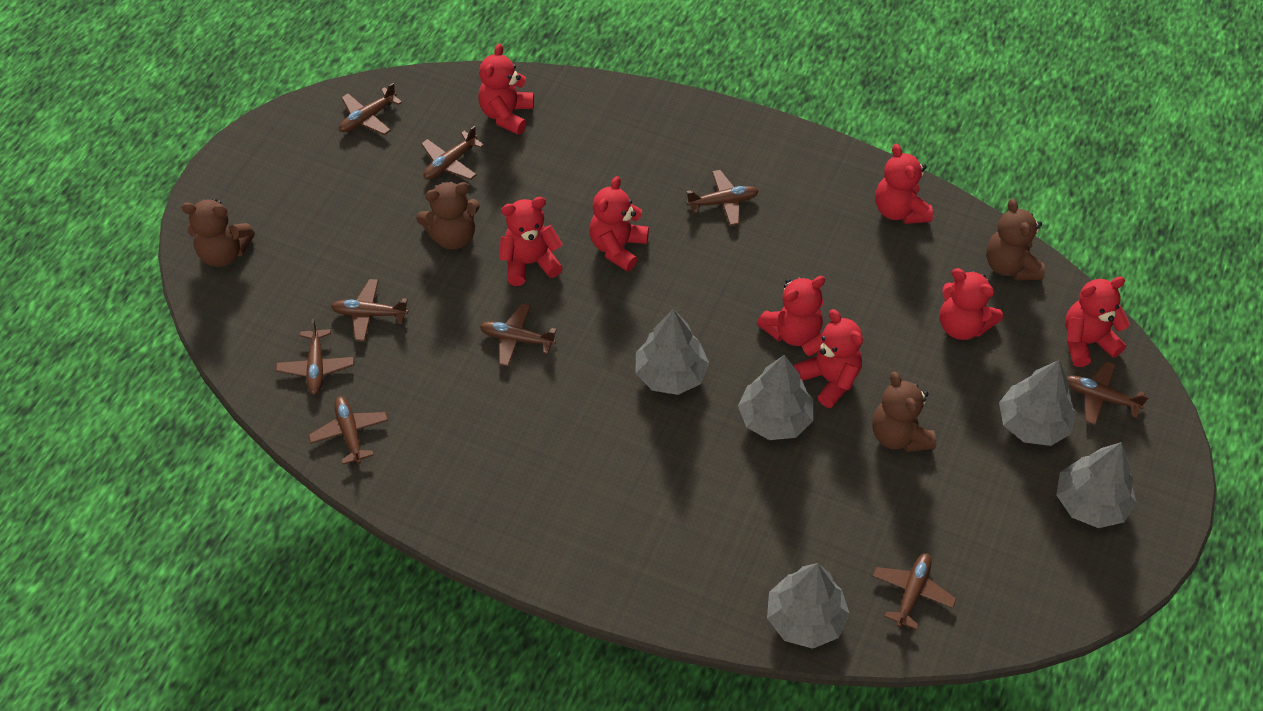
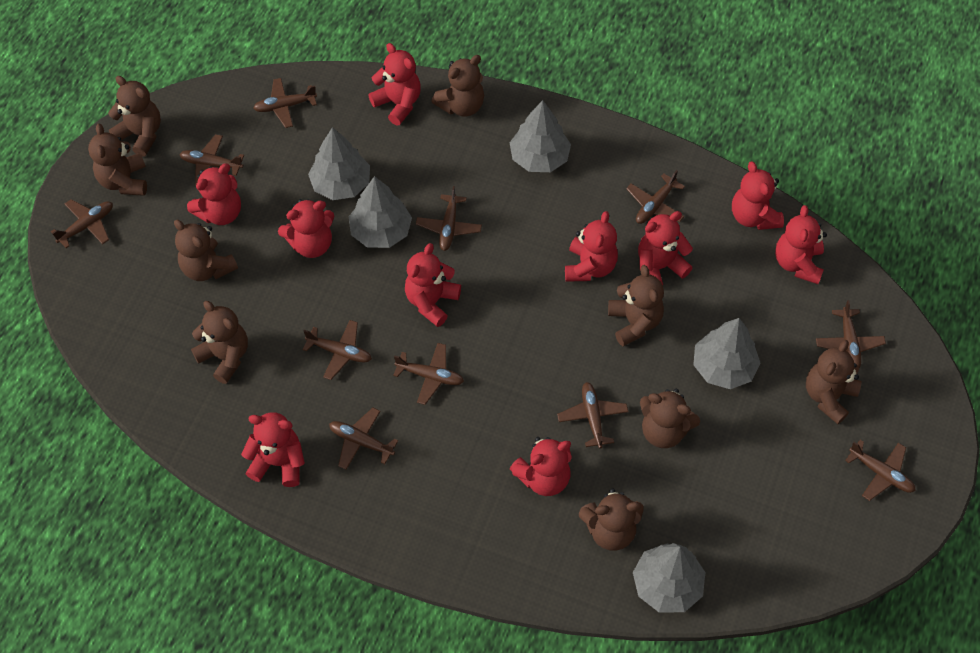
brown plane: 9 -> 11
brown teddy bear: 4 -> 9
red teddy bear: 8 -> 10

